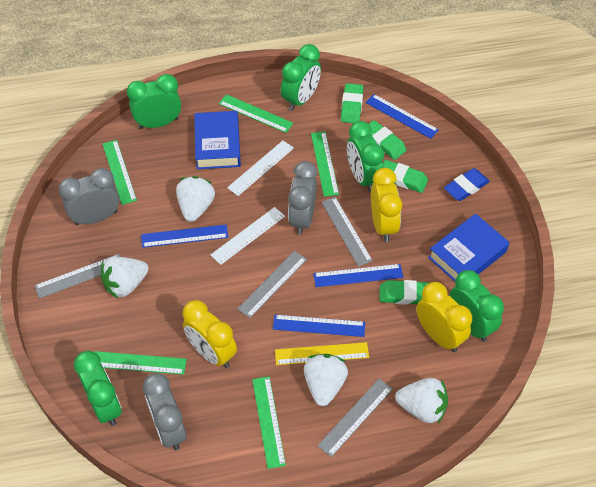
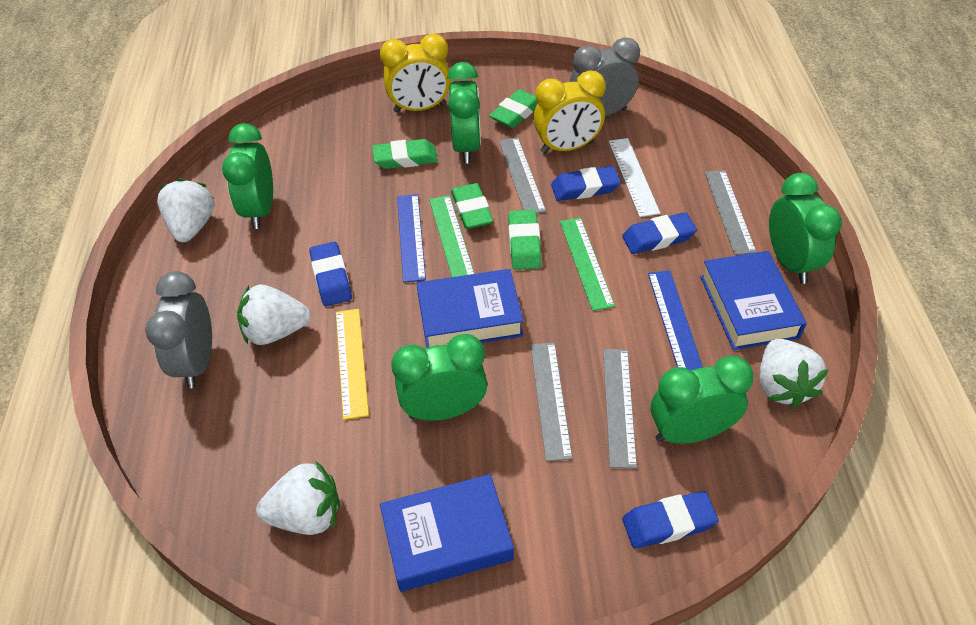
blue book: 2 -> 3
blue eraser: 1 -> 4
blue ruler: 4 -> 2
green ruler: 5 -> 2
grey clock: 3 -> 2
white ruler: 2 -> 1
yellow clock: 3 -> 2

